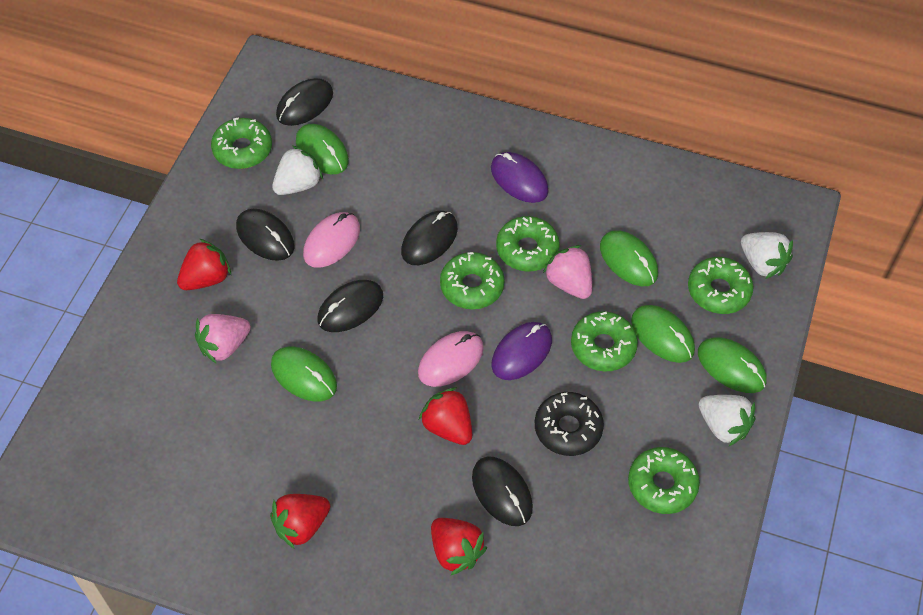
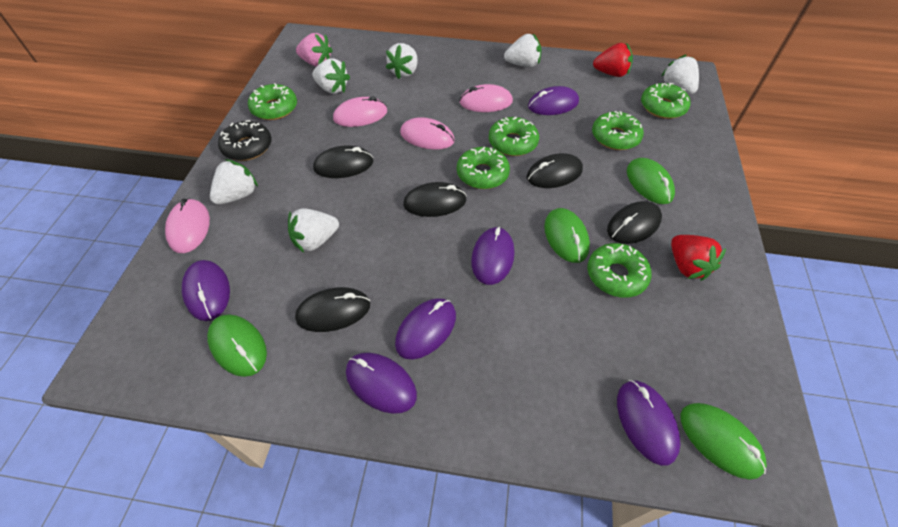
green mouse: 5 -> 4
pink mouse: 2 -> 4
pink strawberry: 2 -> 1
purple mouse: 2 -> 6
red strawberry: 4 -> 2
white strawberry: 3 -> 6

